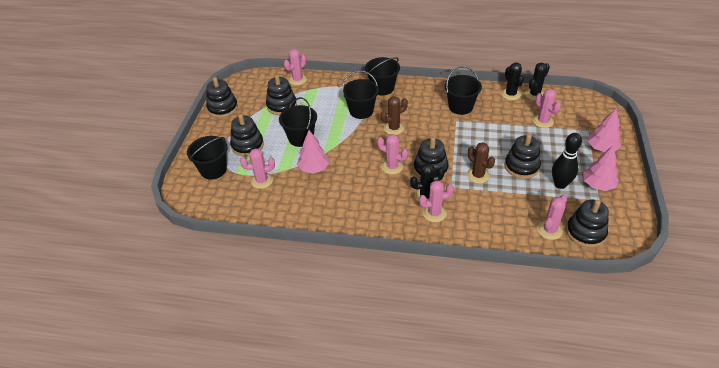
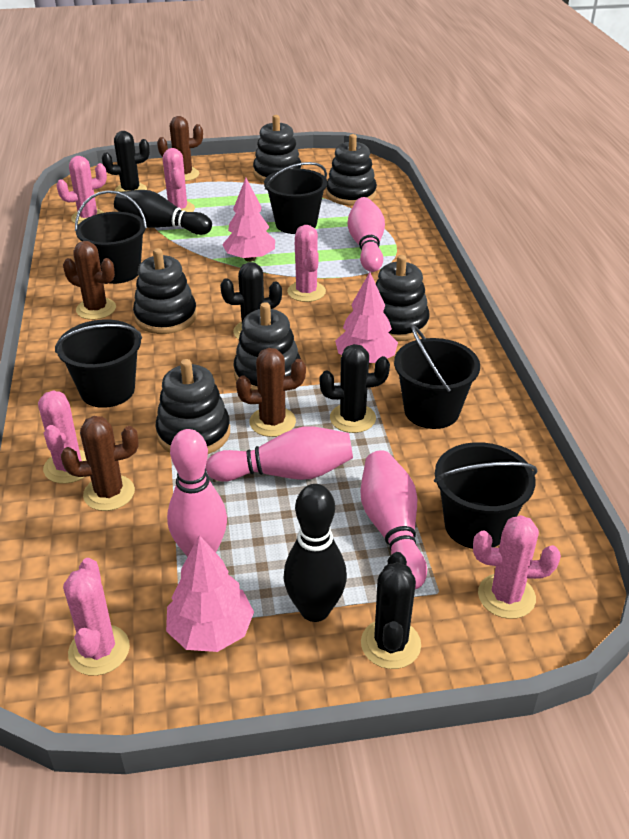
black bowling pin: 1 -> 2
black cactus: 3 -> 4
brown cactus: 2 -> 4
pink bowling pin: 0 -> 4

